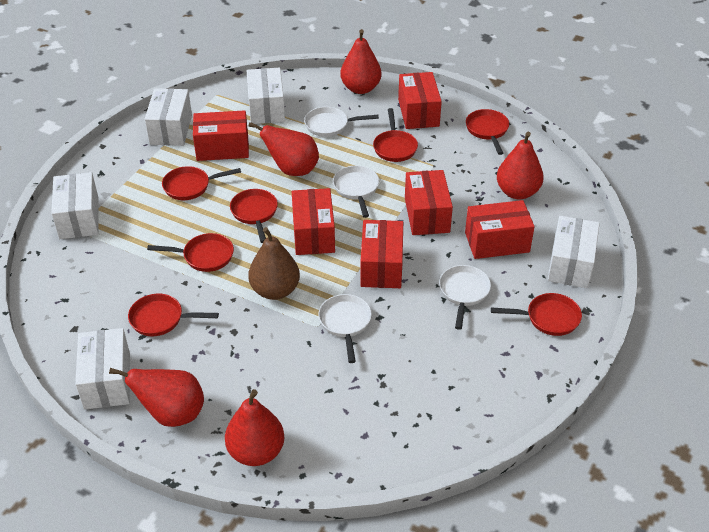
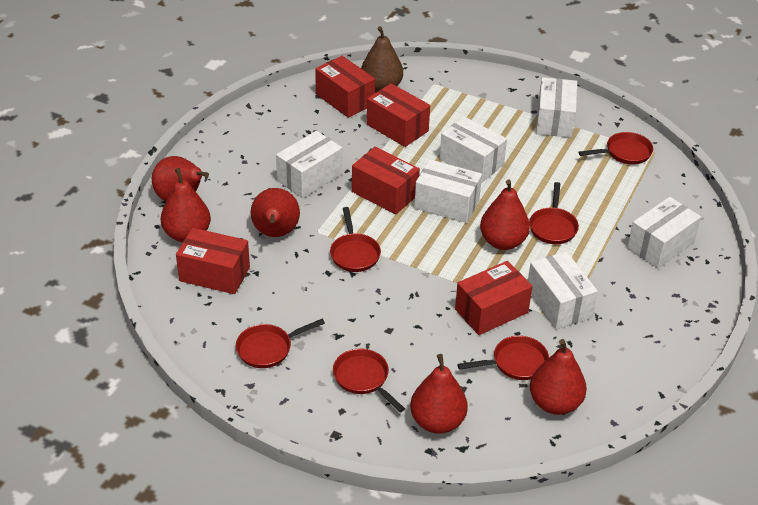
red box: 6 -> 5
red pan: 7 -> 6
red pear: 5 -> 6
white box: 5 -> 6
white pan: 4 -> 0

